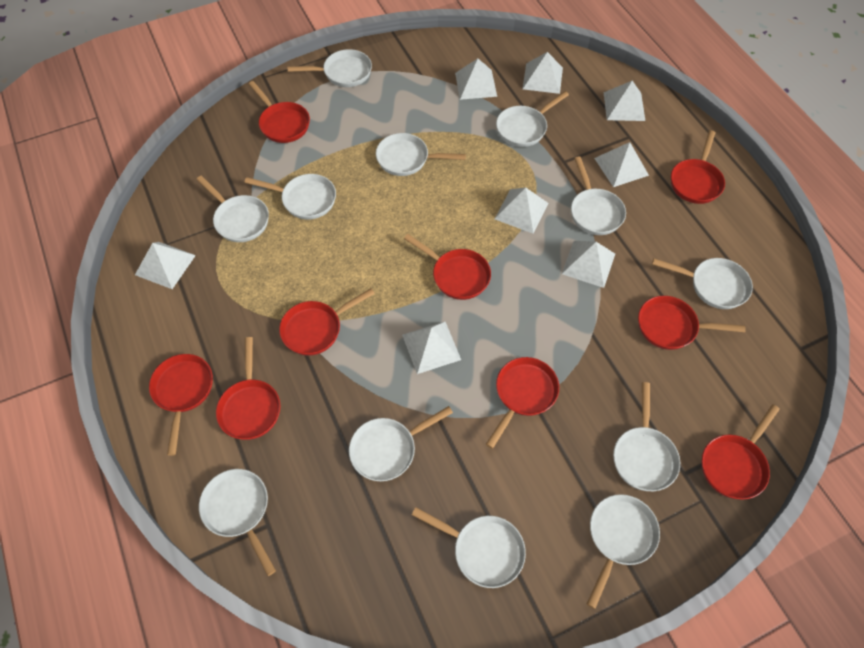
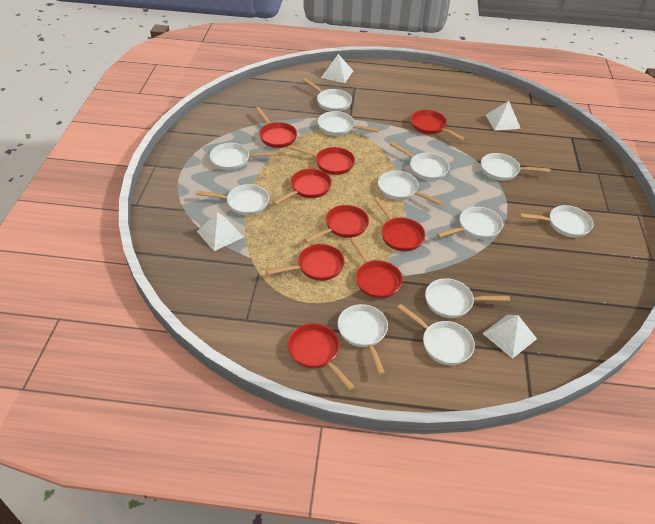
white pyramid: 8 -> 4

